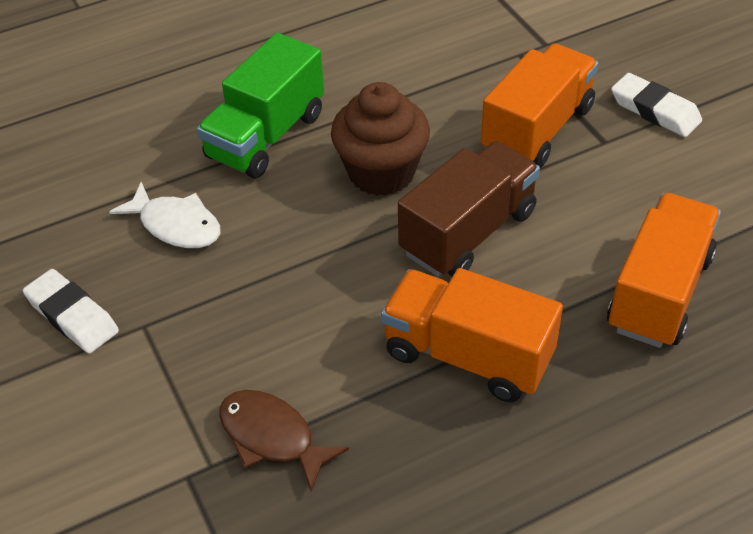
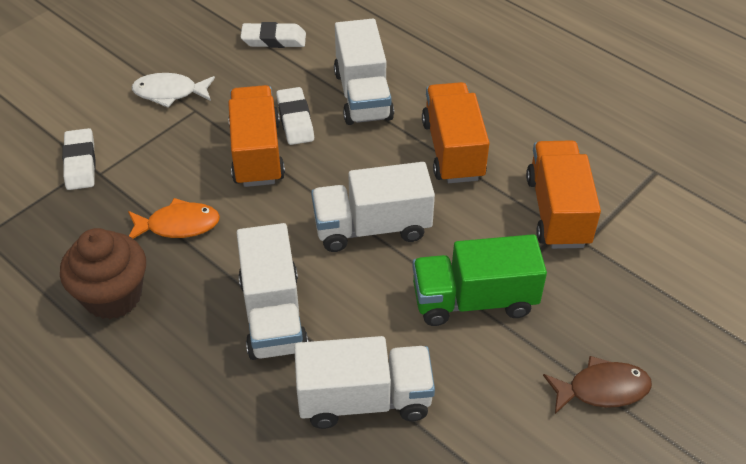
brown truck: 1 -> 0
orange fish: 0 -> 1
white eraser: 2 -> 3
white truck: 0 -> 4

